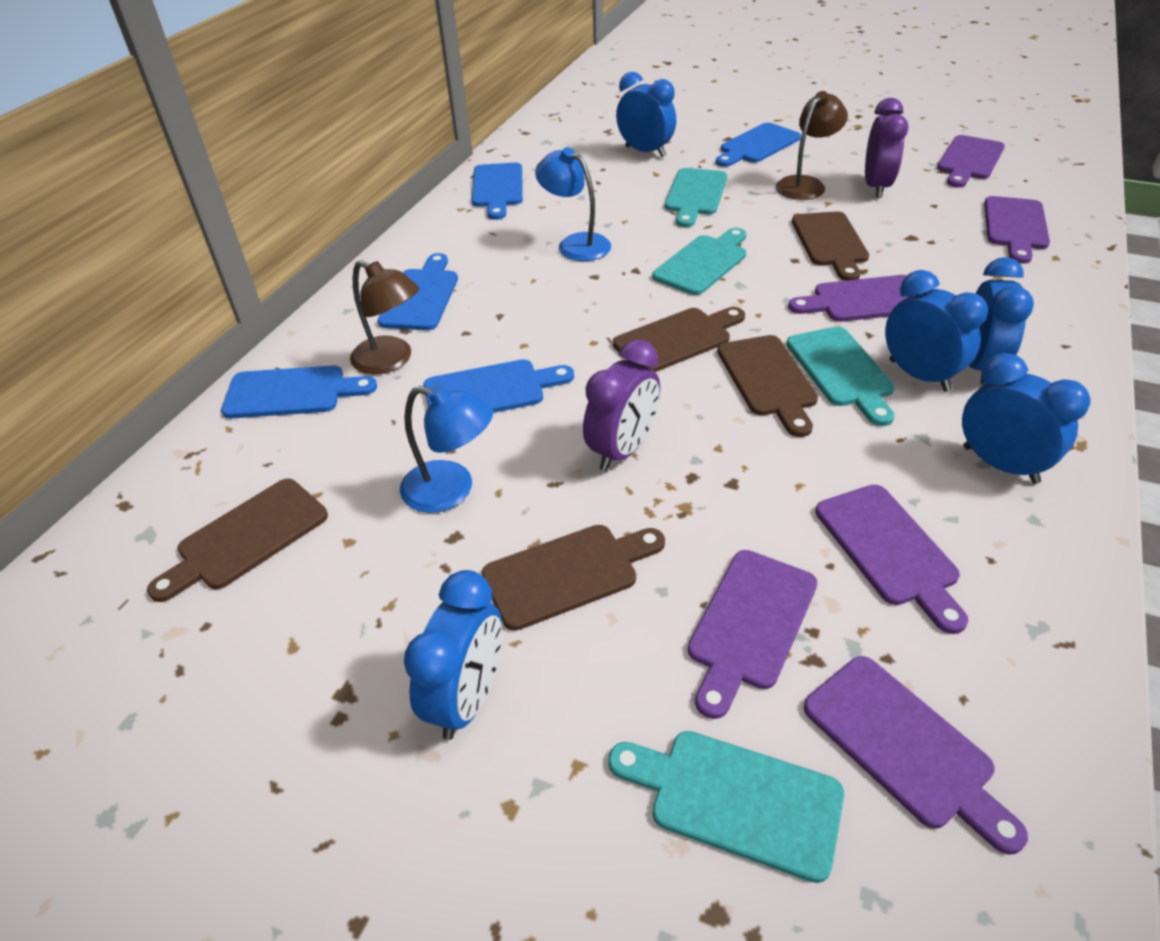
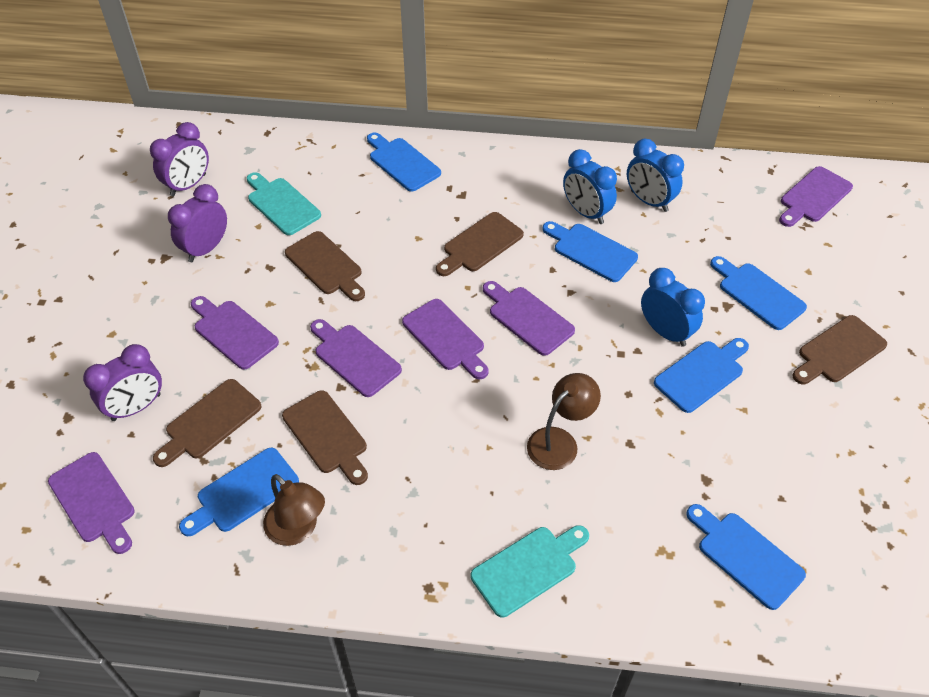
blue clock: 5 -> 3
blue cutting board: 5 -> 6
blue lamp: 2 -> 0
purple clock: 2 -> 3
turquoise cutting board: 4 -> 2

